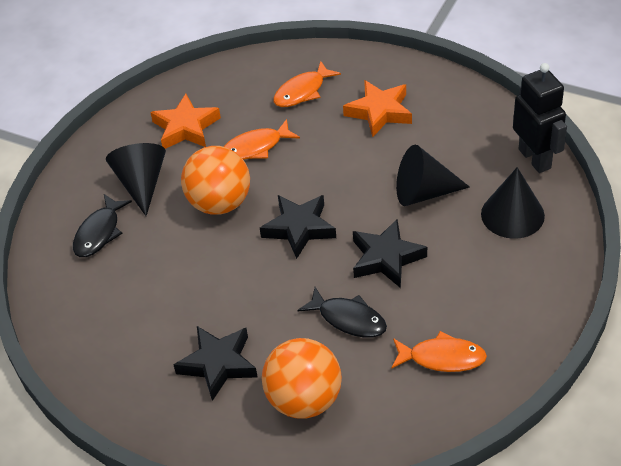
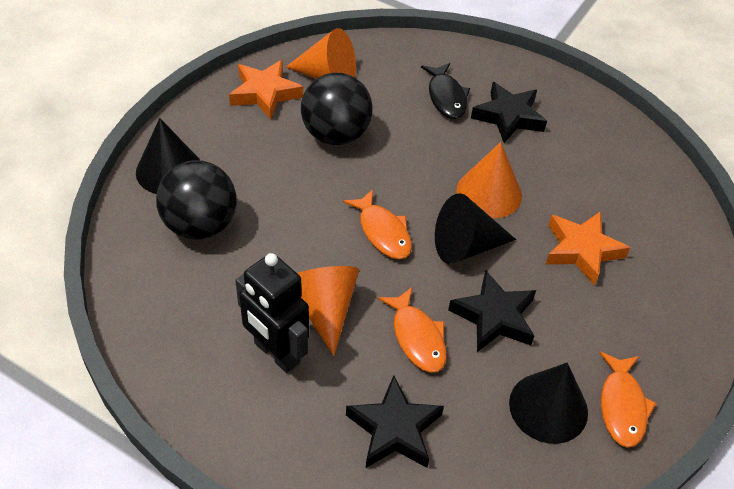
black ball: 0 -> 2
black fish: 2 -> 1
orange ball: 2 -> 0
orange cone: 0 -> 3

